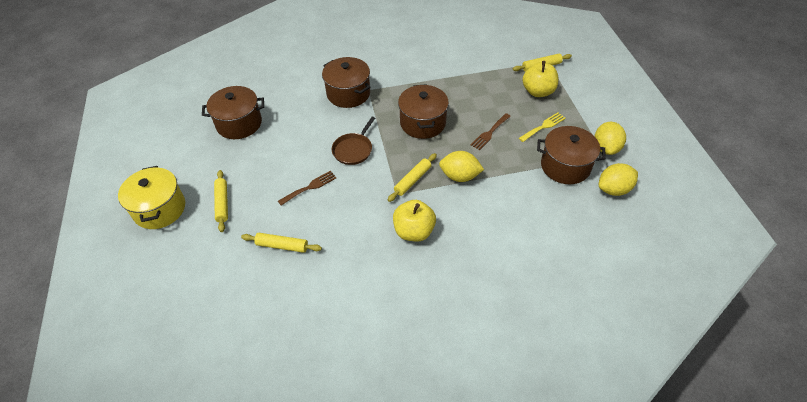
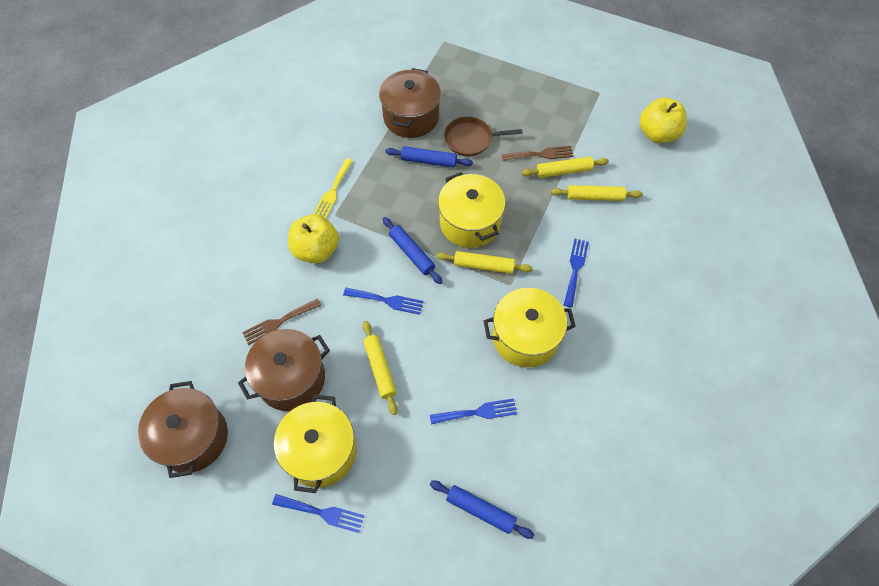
blue fork: 0 -> 4
blue rolling pin: 0 -> 3
brown pot: 4 -> 3
yellow lemon: 3 -> 0
yellow pot: 1 -> 3

